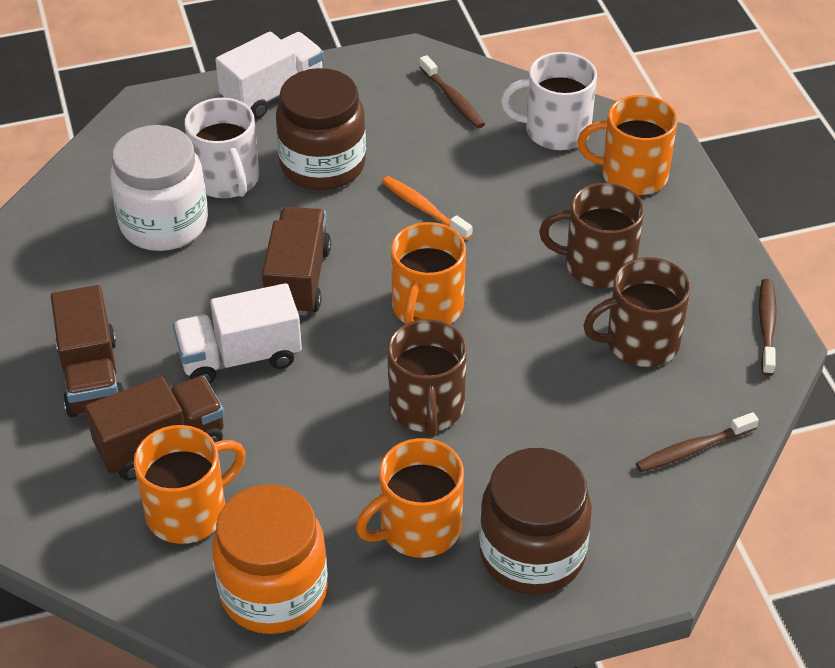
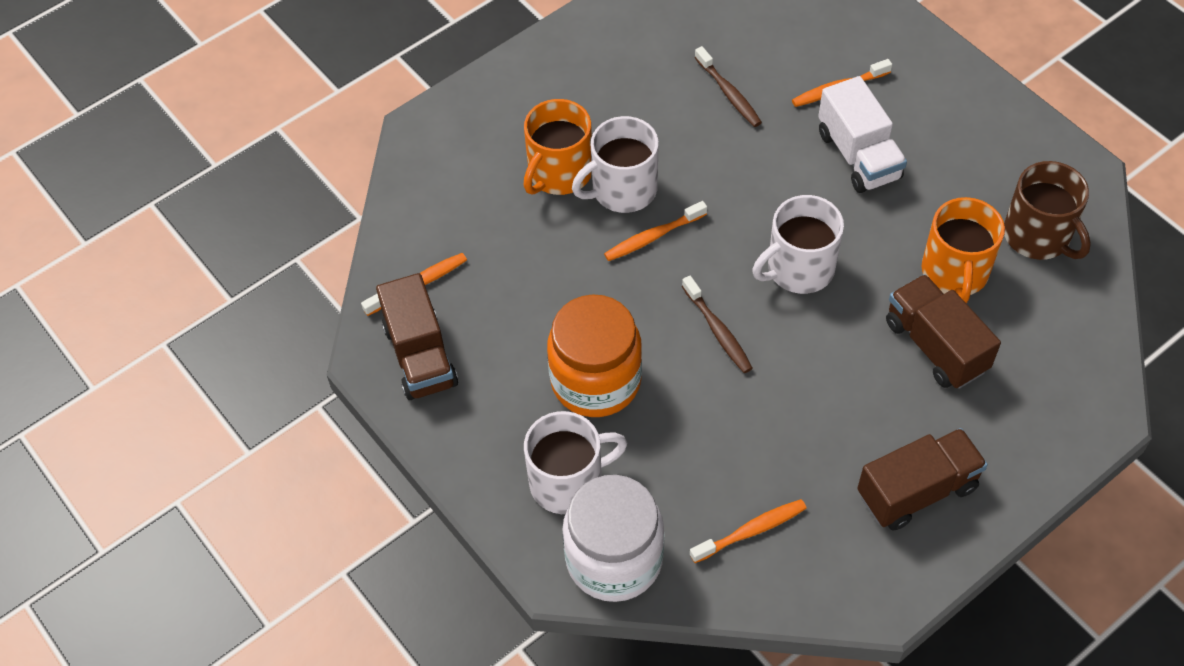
brown jar: 2 -> 0
brown mug: 3 -> 1
brown toothbrush: 3 -> 2
orange mug: 4 -> 2
orange toothbrush: 1 -> 4
white mug: 2 -> 3
white truck: 2 -> 1

